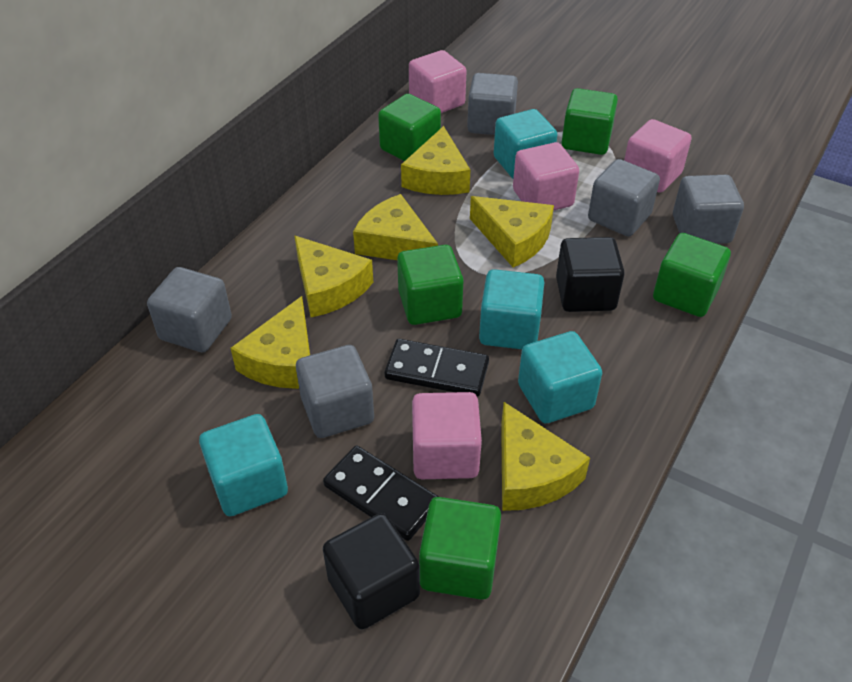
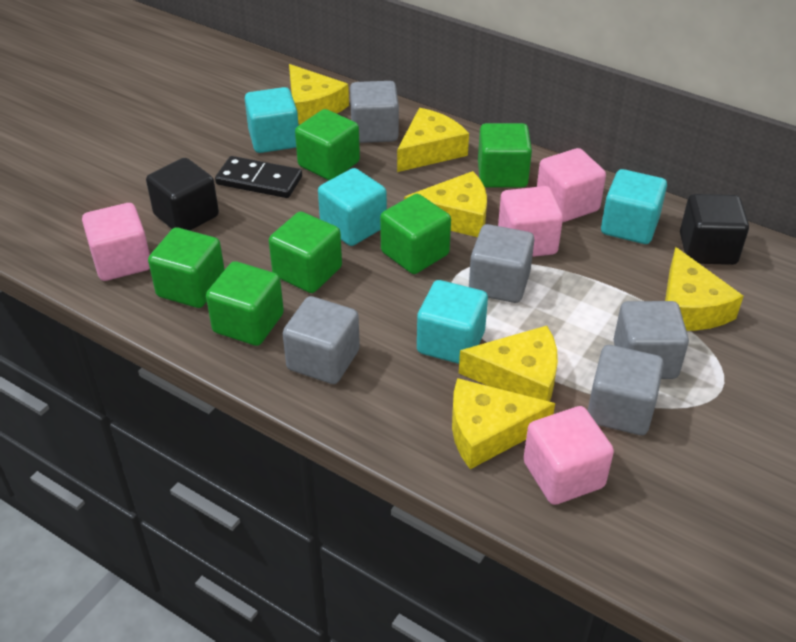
black domino: 2 -> 1
green cube: 5 -> 6

